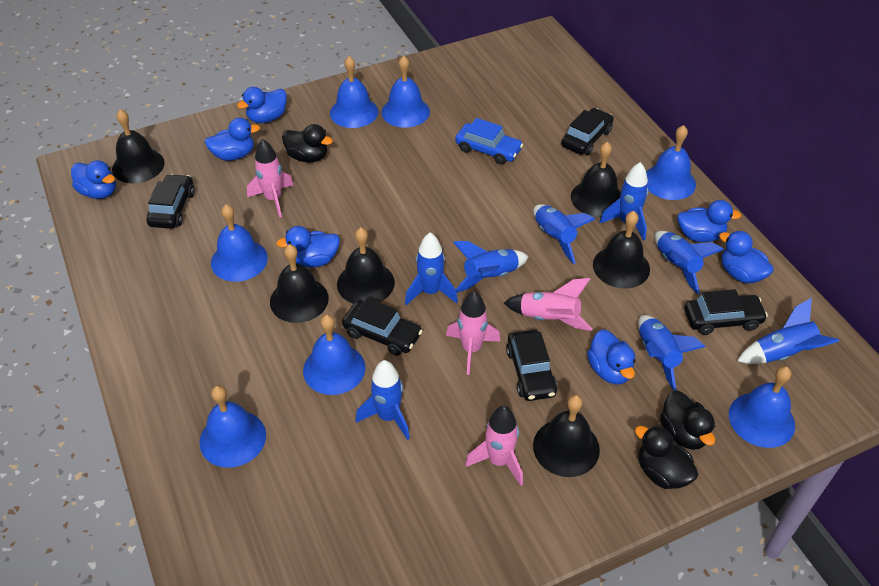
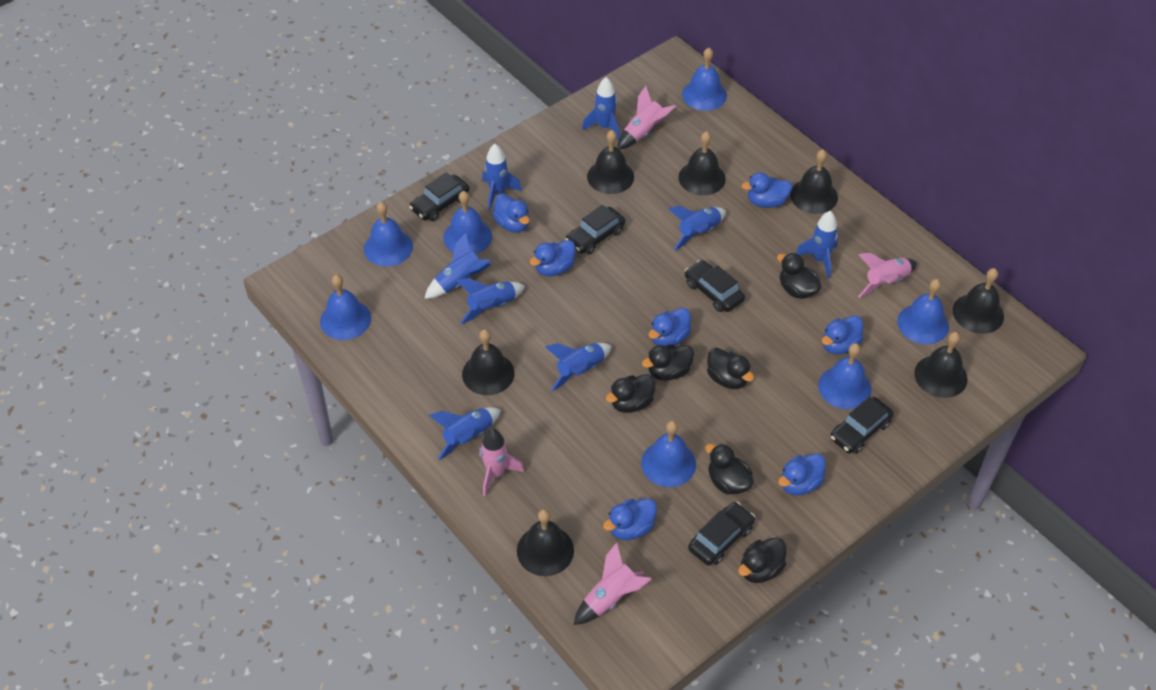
black bell: 6 -> 7
black duck: 3 -> 6
blue car: 1 -> 0

